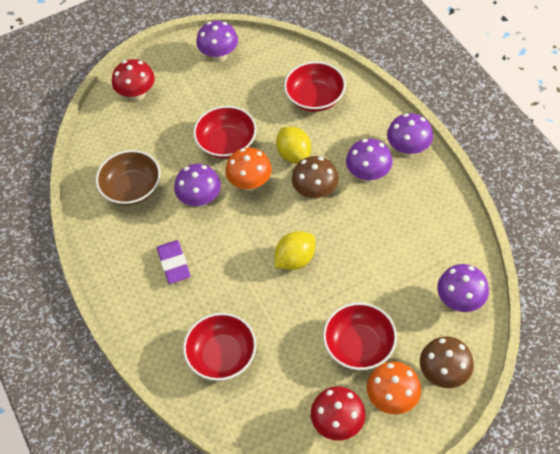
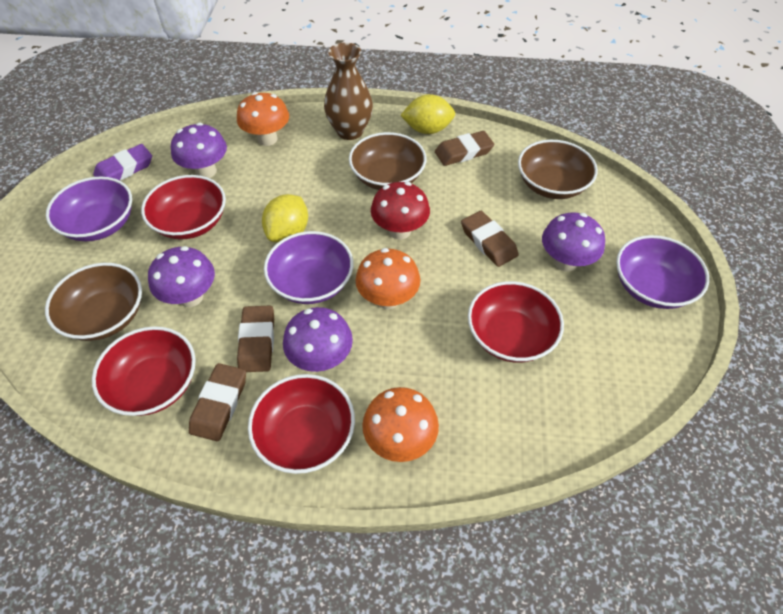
brown bowl: 1 -> 3
brown eraser: 0 -> 4
brown mushroom: 2 -> 0
brown vase: 0 -> 1
orange mushroom: 2 -> 3
purple bowl: 0 -> 3
purple mushroom: 5 -> 4
red mushroom: 2 -> 1

